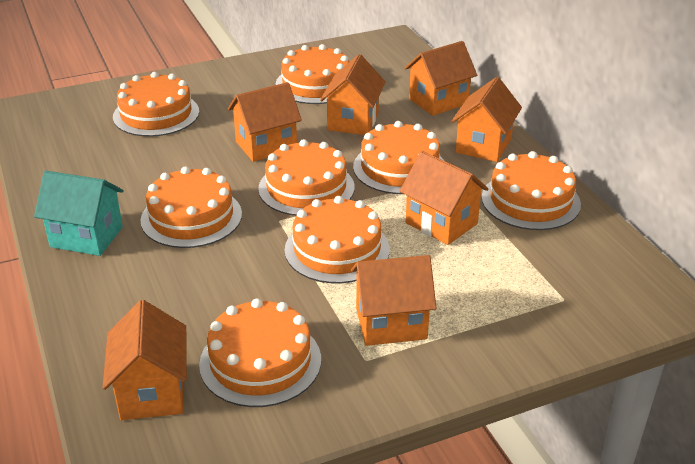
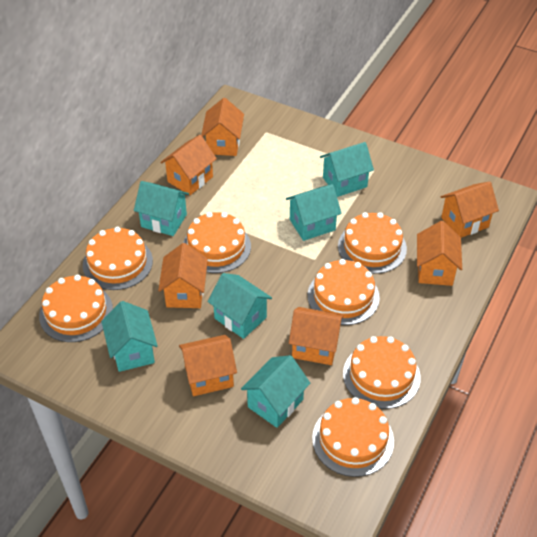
orange cake: 8 -> 7
turquoise house: 1 -> 6

